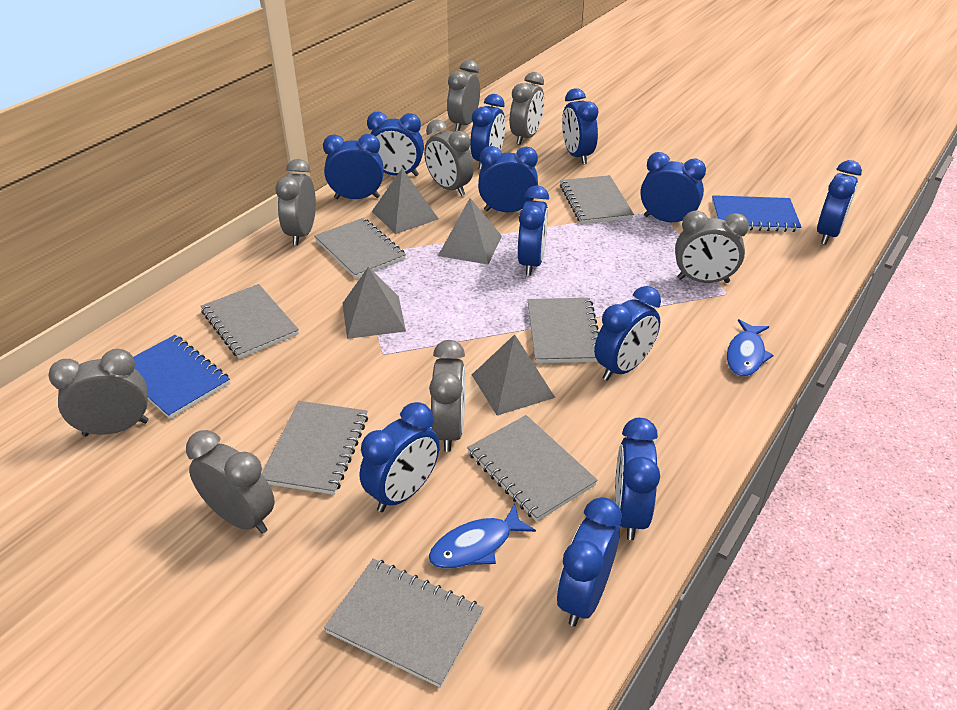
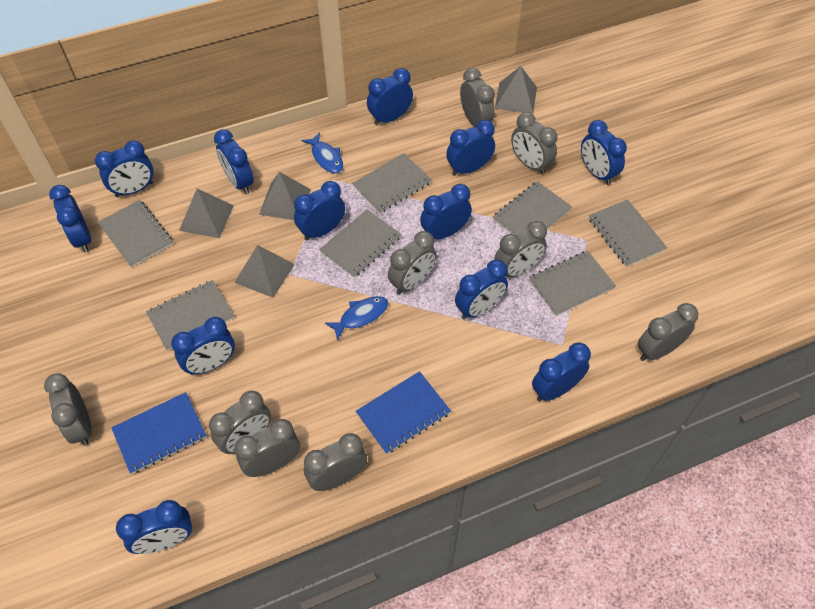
grey clock: 8 -> 9

